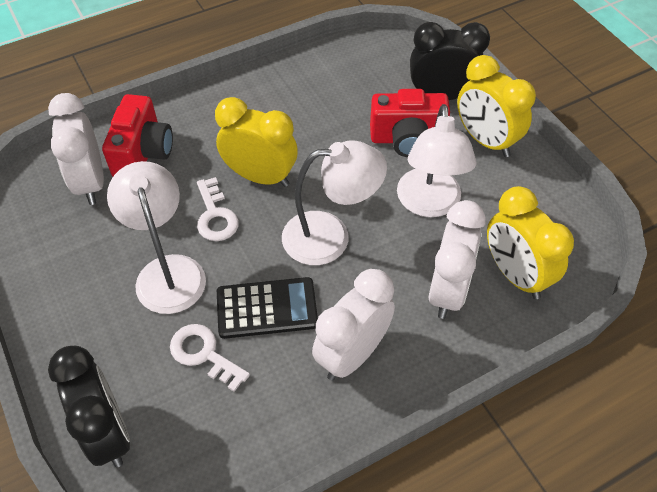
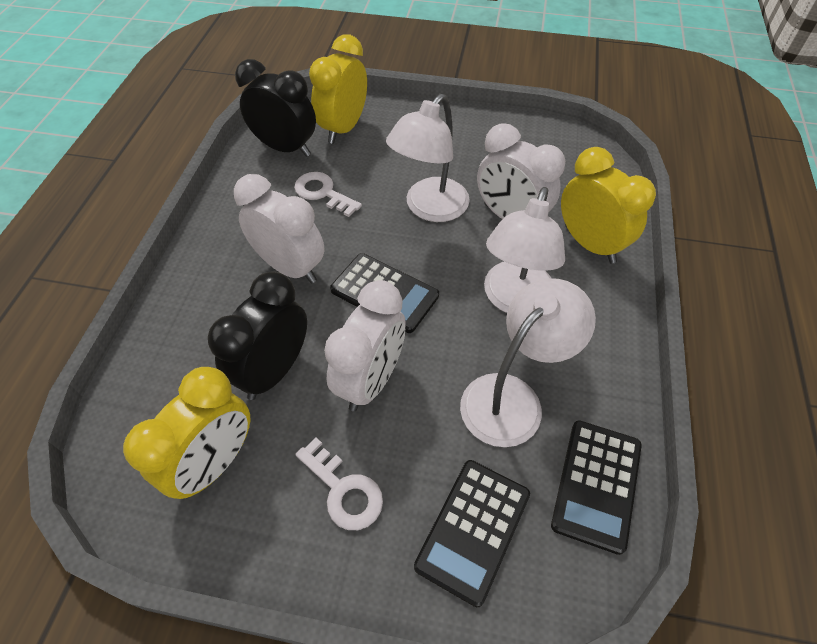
black calculator: 1 -> 3
red camera: 2 -> 0

